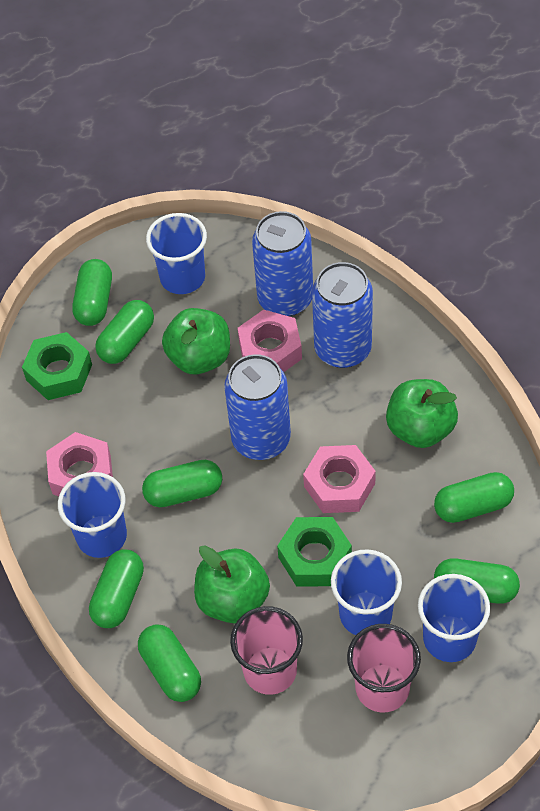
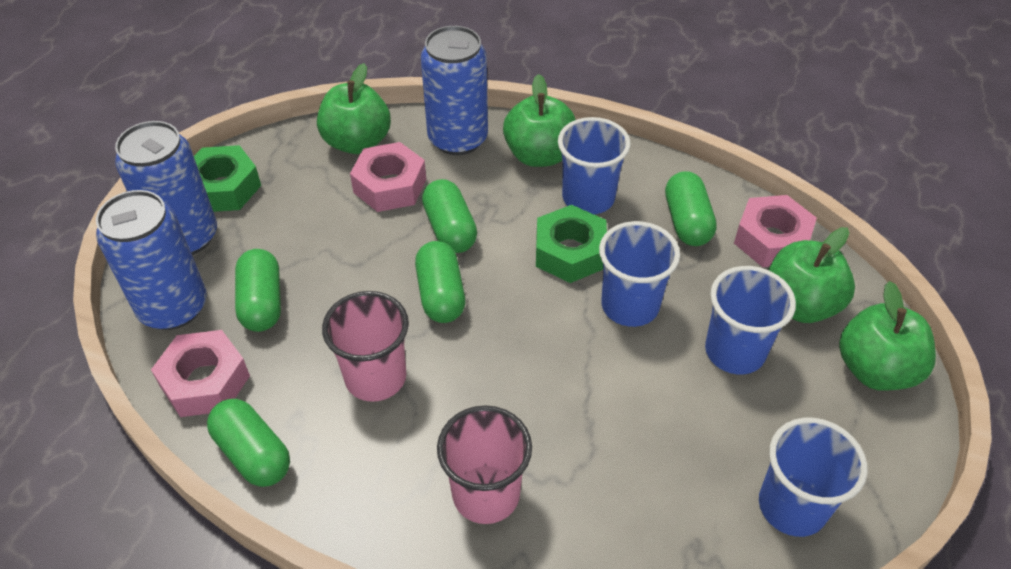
green apple: 3 -> 4
green capsule: 7 -> 5

